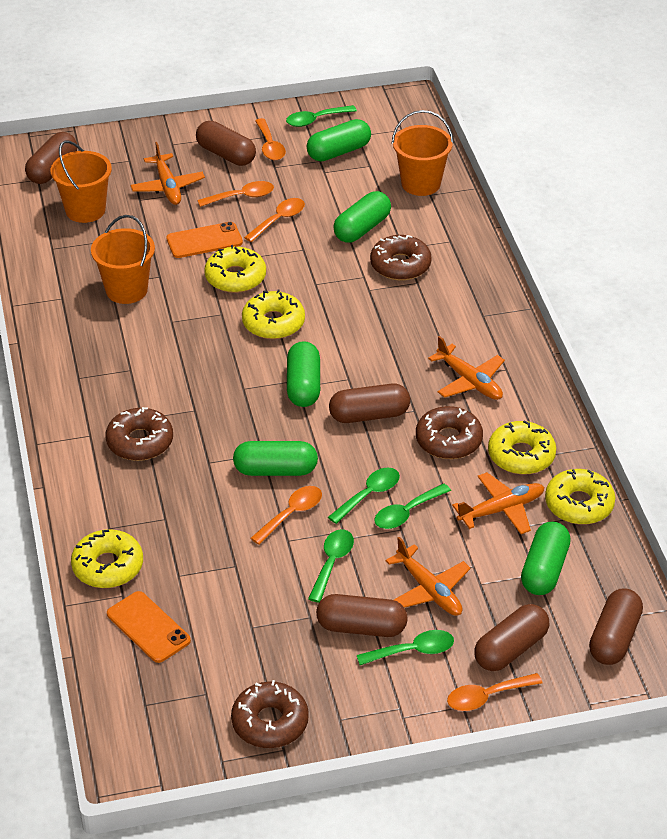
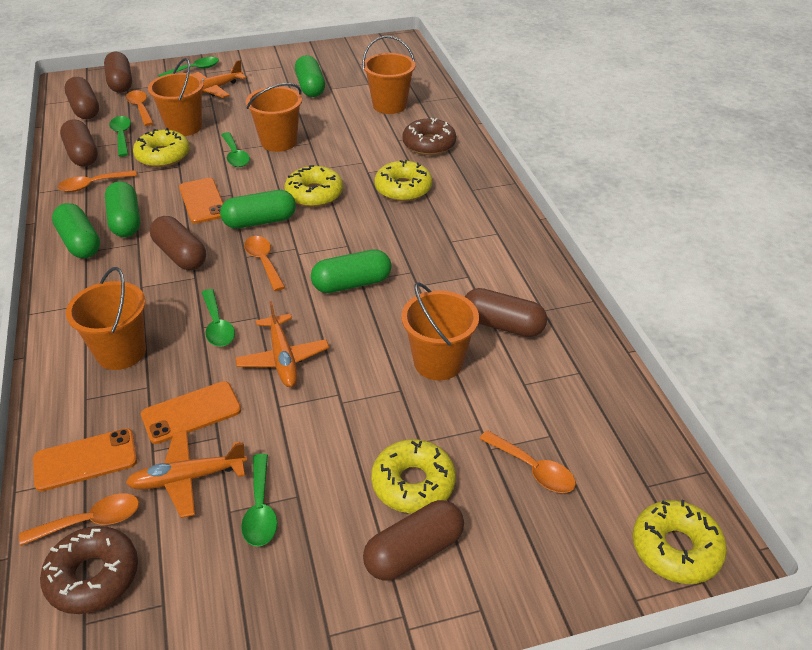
brown donut: 4 -> 2
orange bucket: 3 -> 5
orange phone: 2 -> 3
orange plane: 4 -> 3

